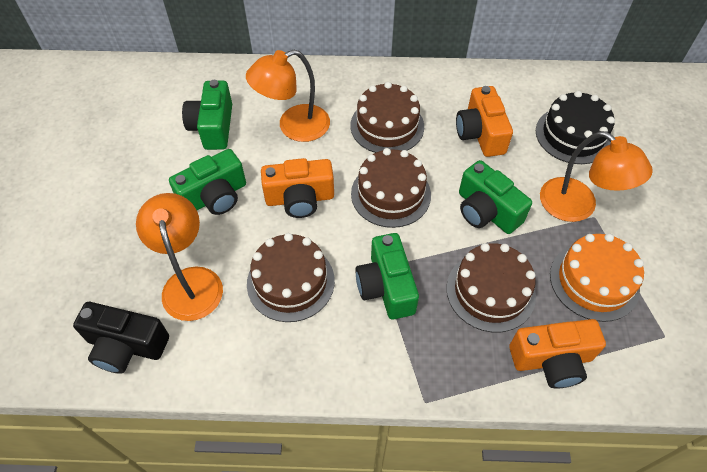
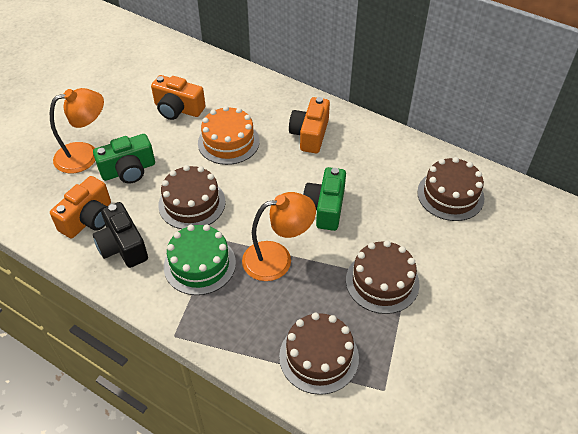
black cake: 1 -> 0
green cake: 0 -> 1
green camera: 4 -> 2
orange lamp: 3 -> 2

